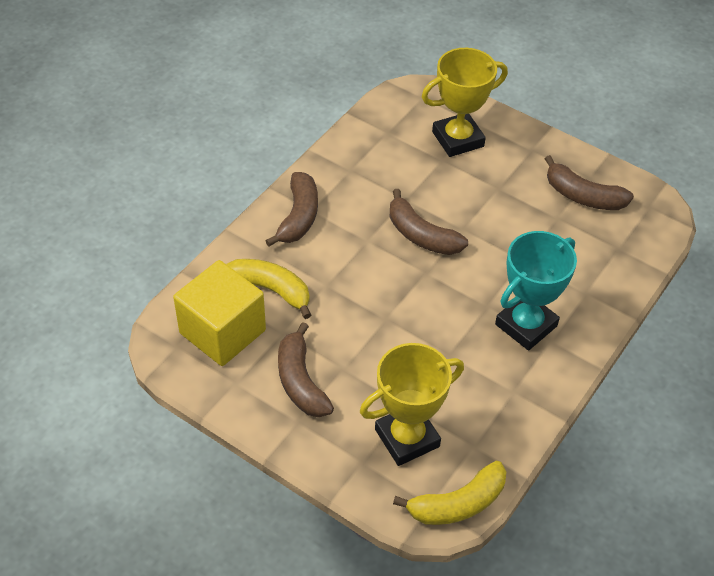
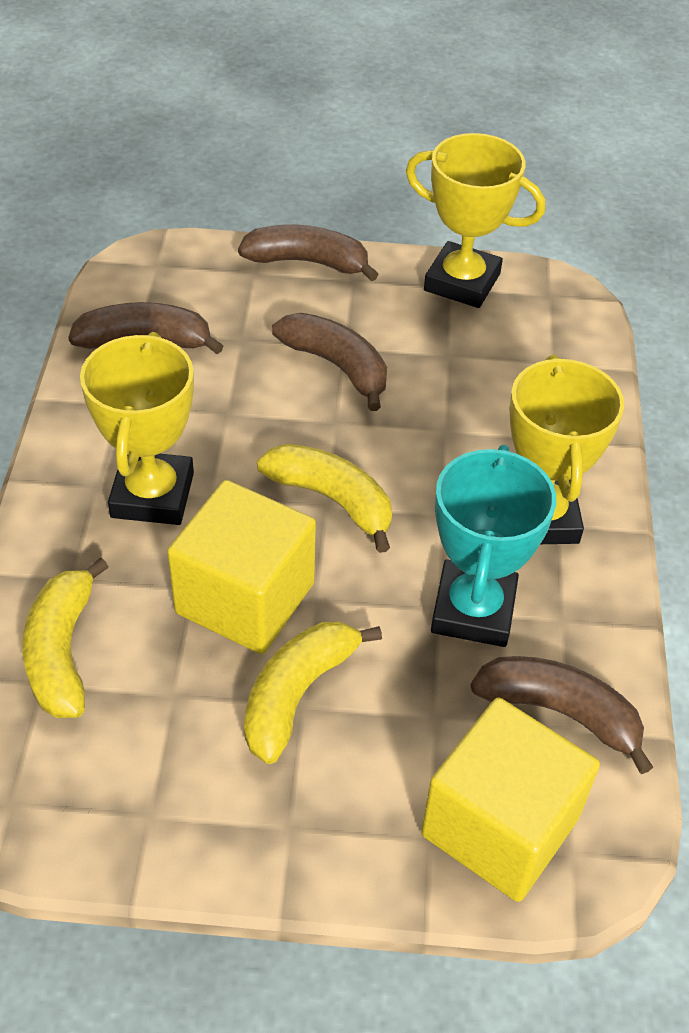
yellow banana: 2 -> 3
yellow cube: 1 -> 2
yellow trophy: 2 -> 3

